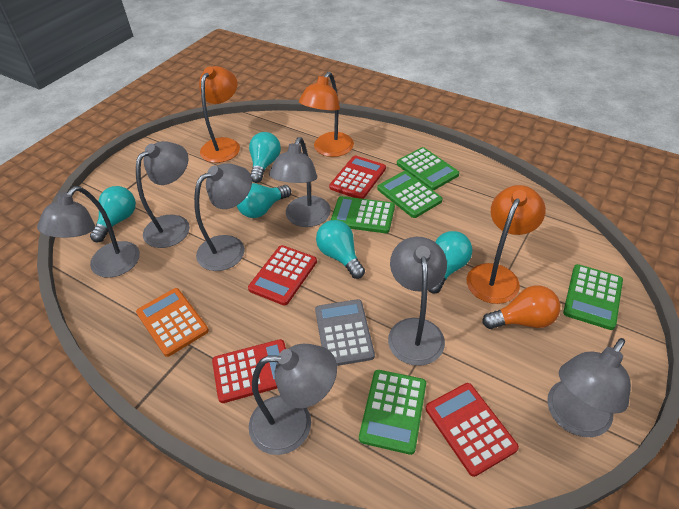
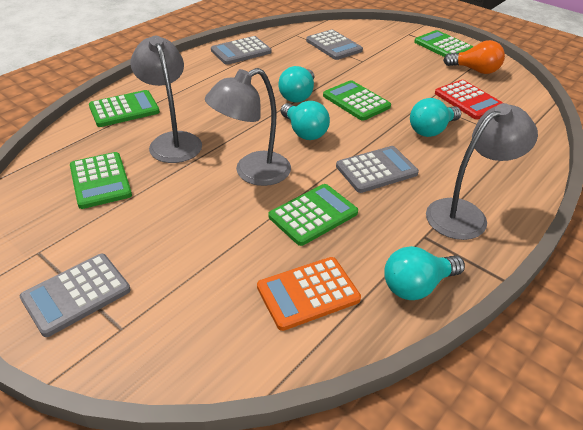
grey calculator: 1 -> 4
grey lamp: 7 -> 3
orange lamp: 3 -> 0
red calculator: 4 -> 1
turquoise light bulb: 5 -> 4

